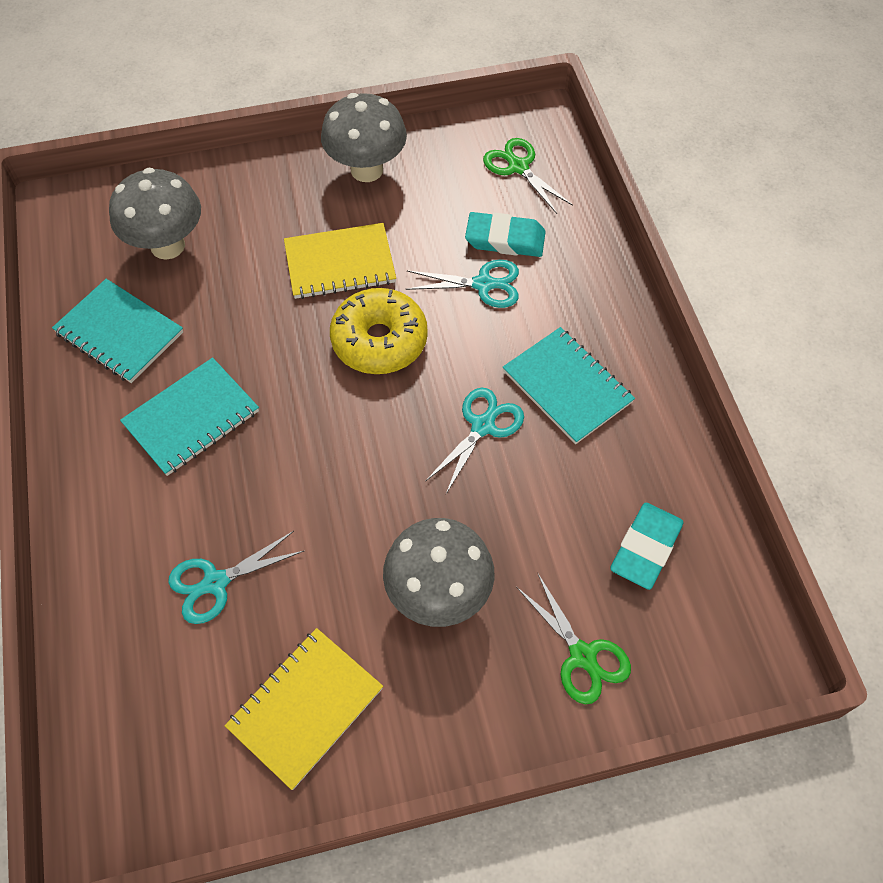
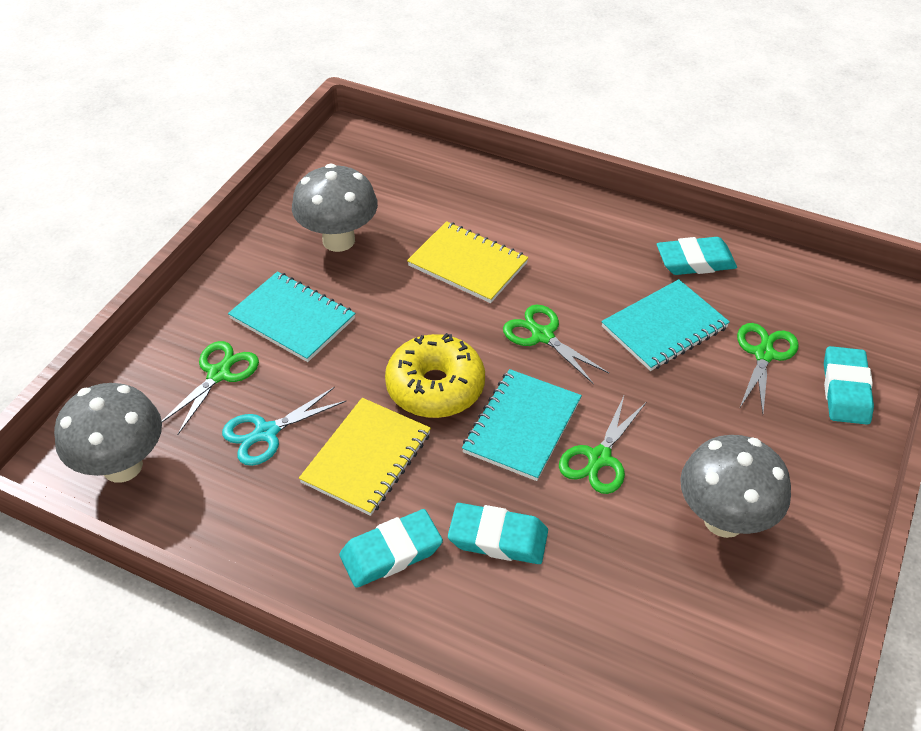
green scissors: 2 -> 4
turquoise eraser: 2 -> 4
turquoise scissors: 3 -> 1

